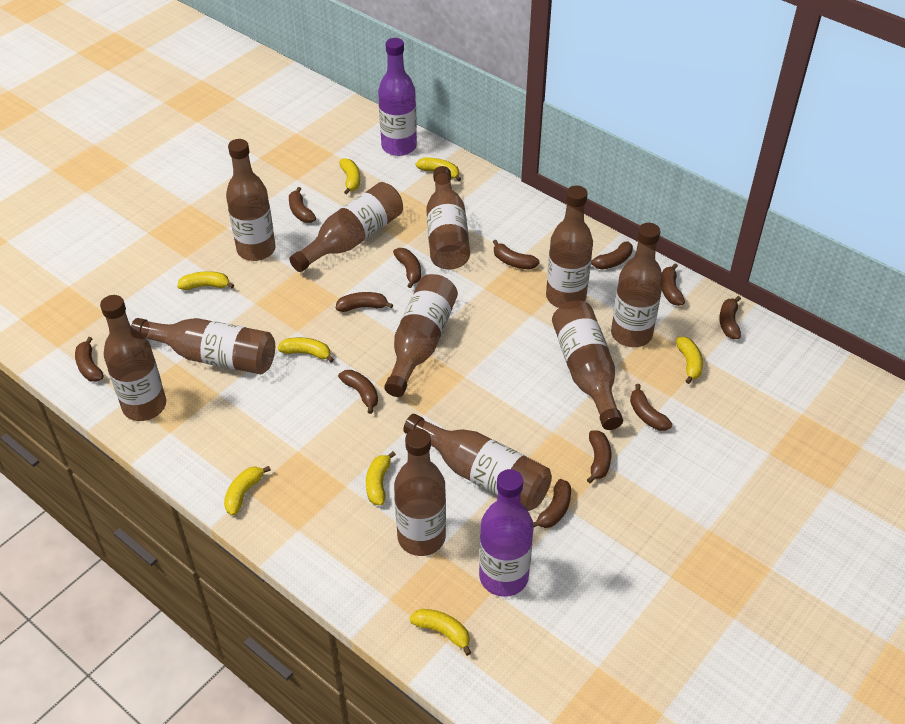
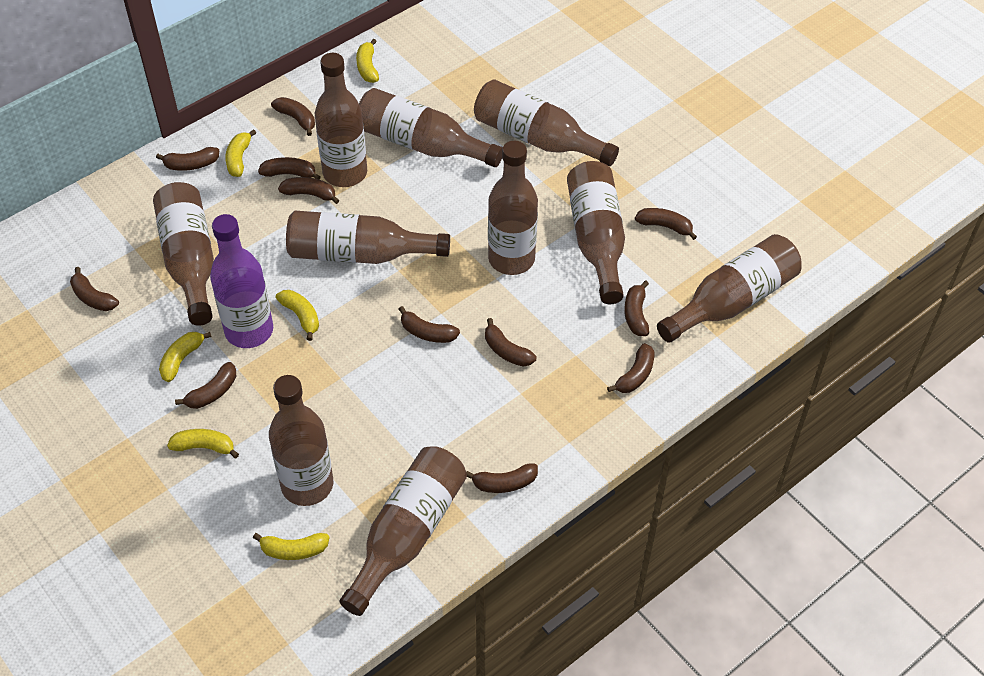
brown bottle: 11 -> 10
purple bottle: 2 -> 1
yellow banana: 8 -> 6

